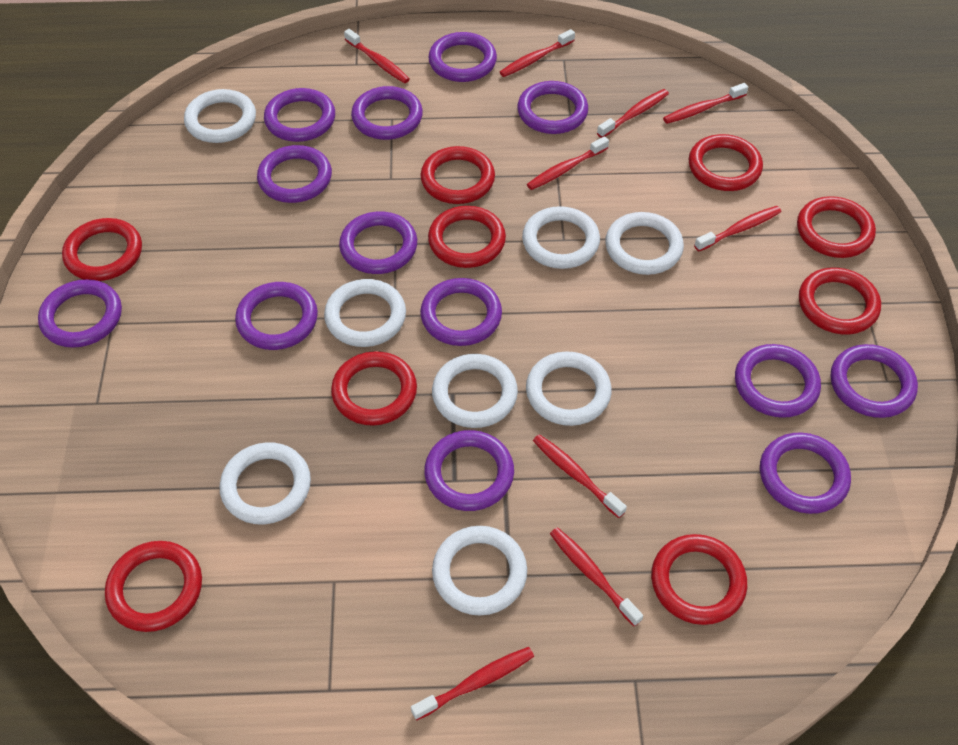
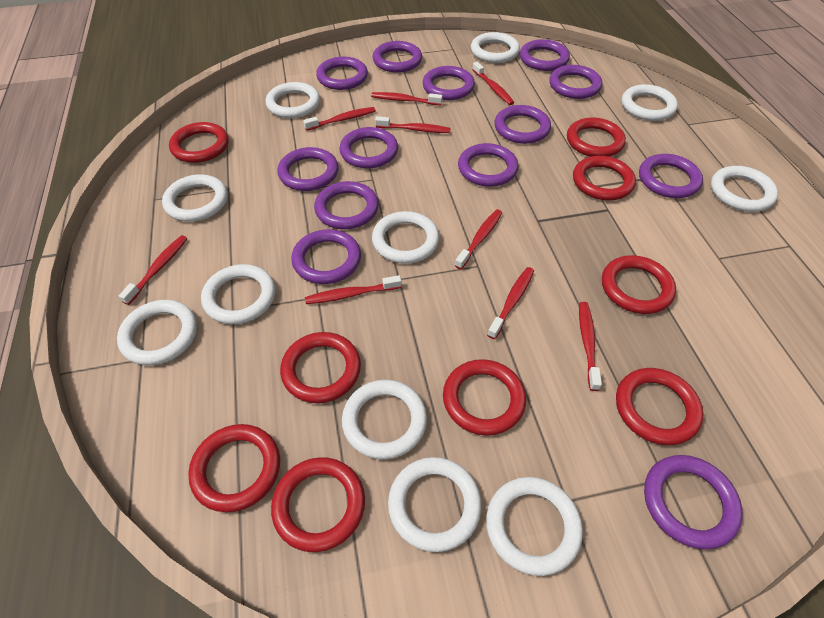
white ring: 8 -> 11

